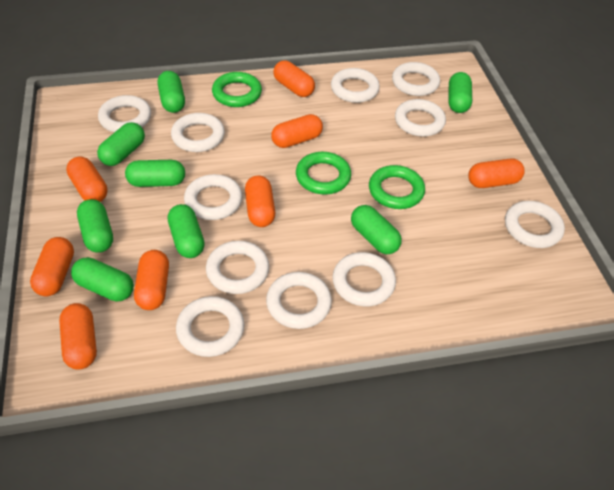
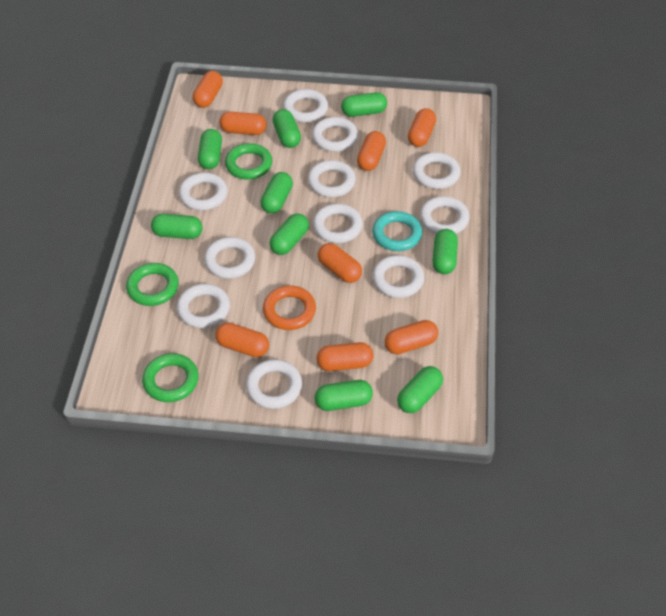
green capsule: 8 -> 9
orange ring: 0 -> 1
turquoise ring: 0 -> 1

